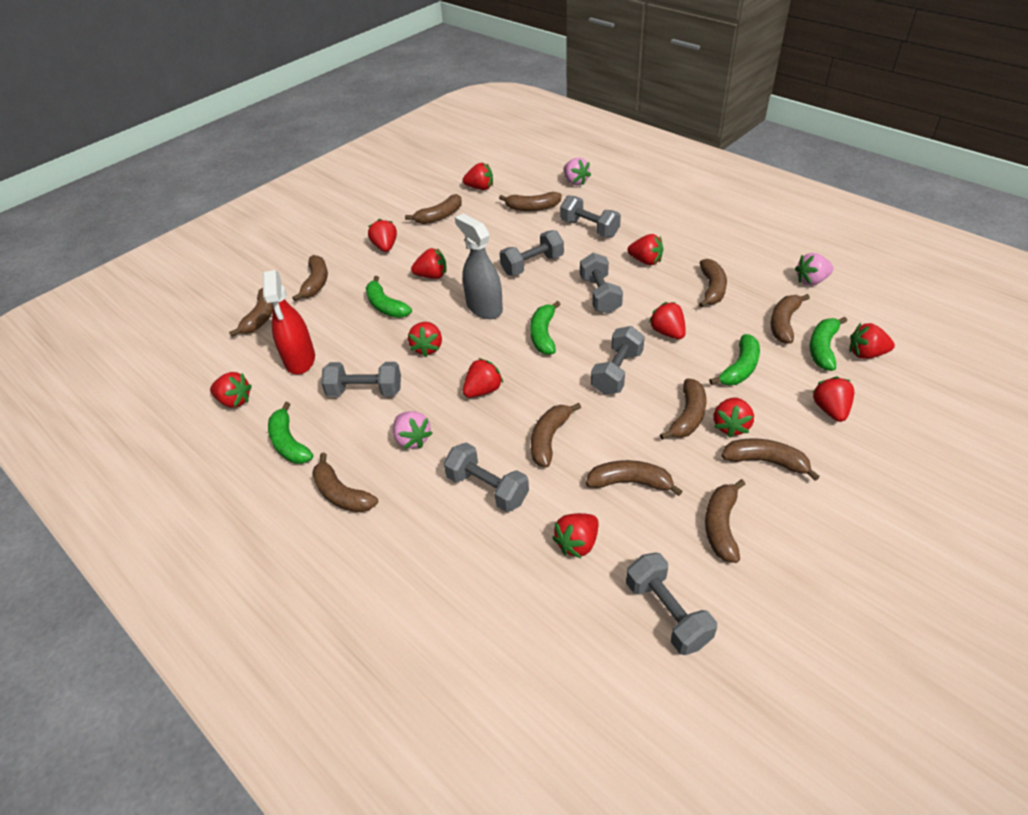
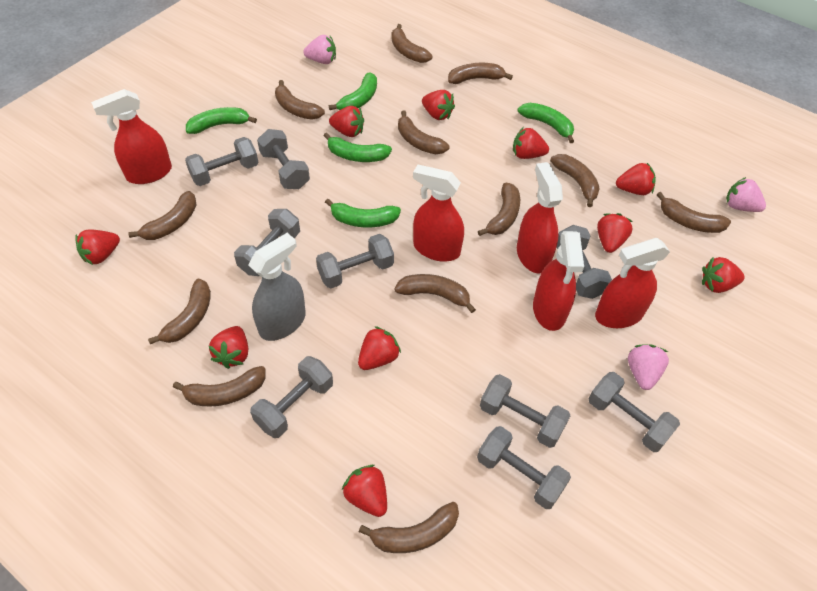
grey dumbbell: 7 -> 9
red spray bottle: 1 -> 5
red strawberry: 12 -> 10

